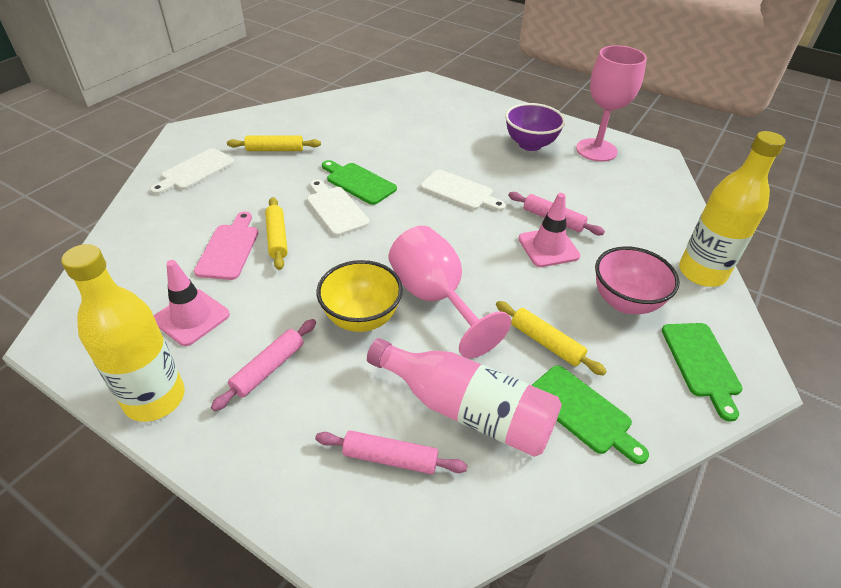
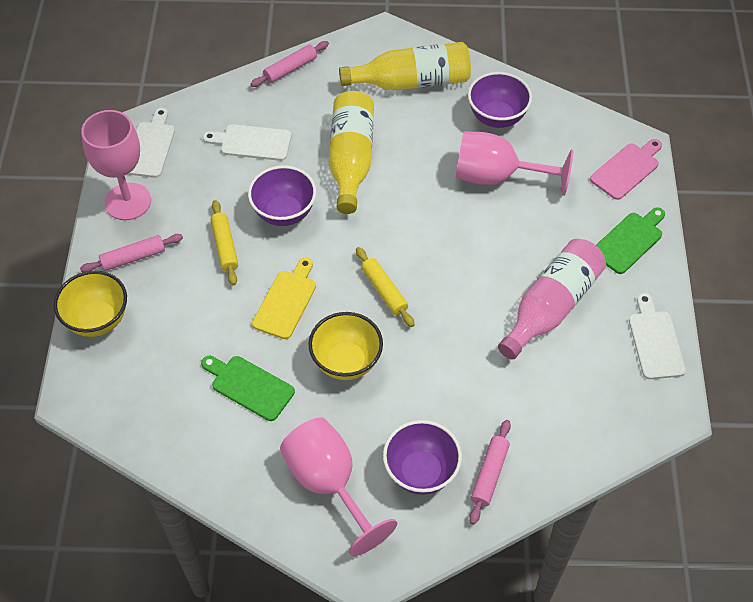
green cutting board: 3 -> 2
pink bowl: 1 -> 0
pink goblet: 2 -> 3
pink traffic cone: 2 -> 0
purple bowl: 1 -> 3
yellow bowl: 1 -> 2
yellow cutting board: 0 -> 1
yellow rolling pin: 3 -> 2

